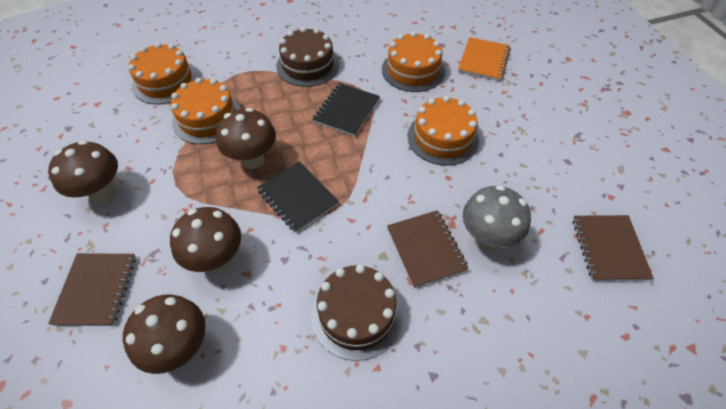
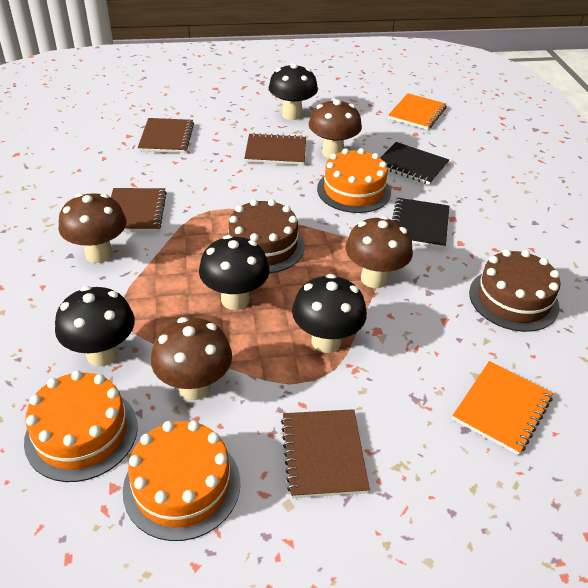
black mushroom: 0 -> 4
brown notebook: 3 -> 4
grey mushroom: 1 -> 0
orange cake: 4 -> 3
orange notebook: 1 -> 2

